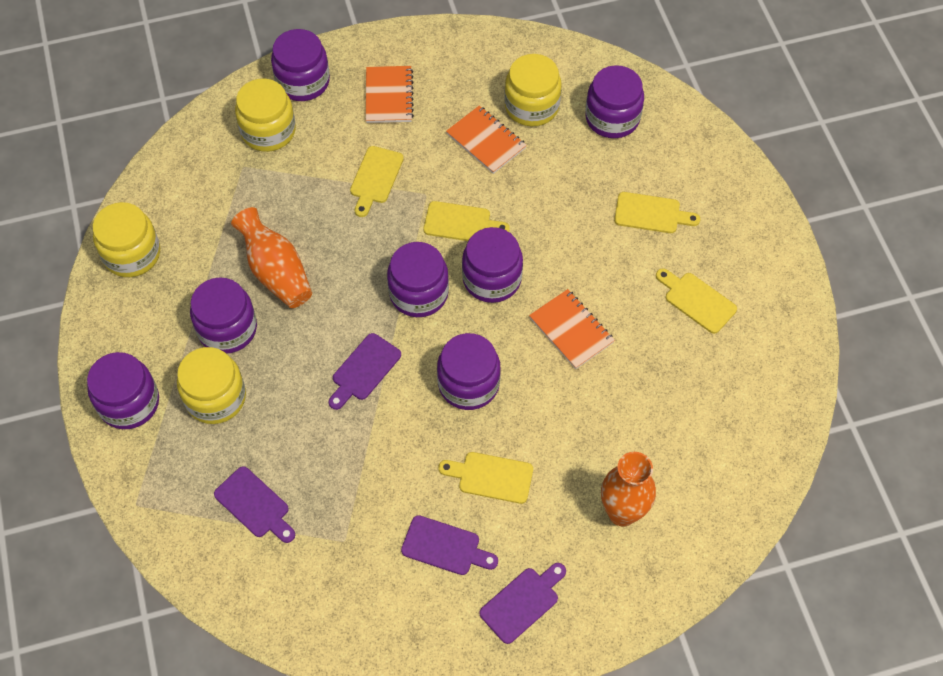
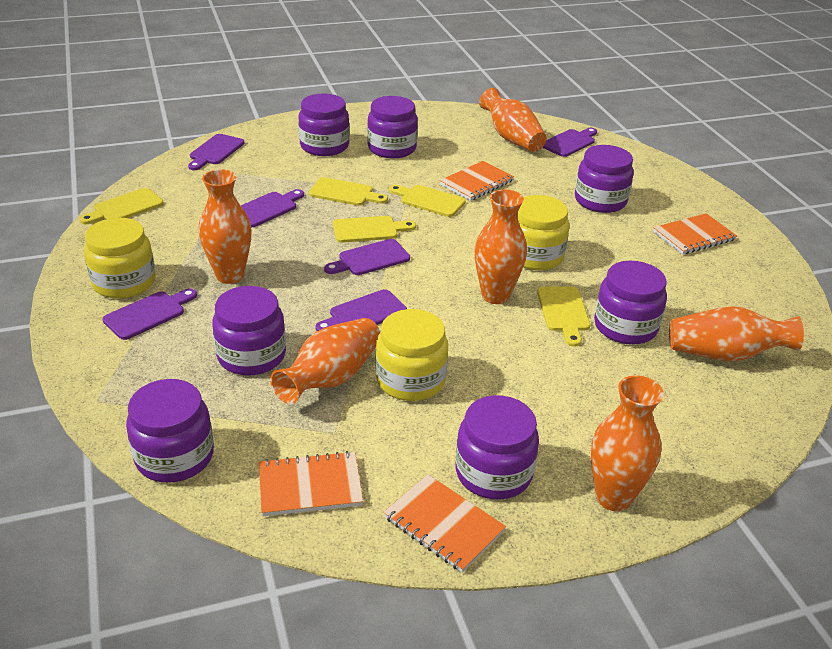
orange notebook: 3 -> 4
orange vase: 2 -> 6
purple cutting board: 4 -> 6
yellow jar: 4 -> 3

